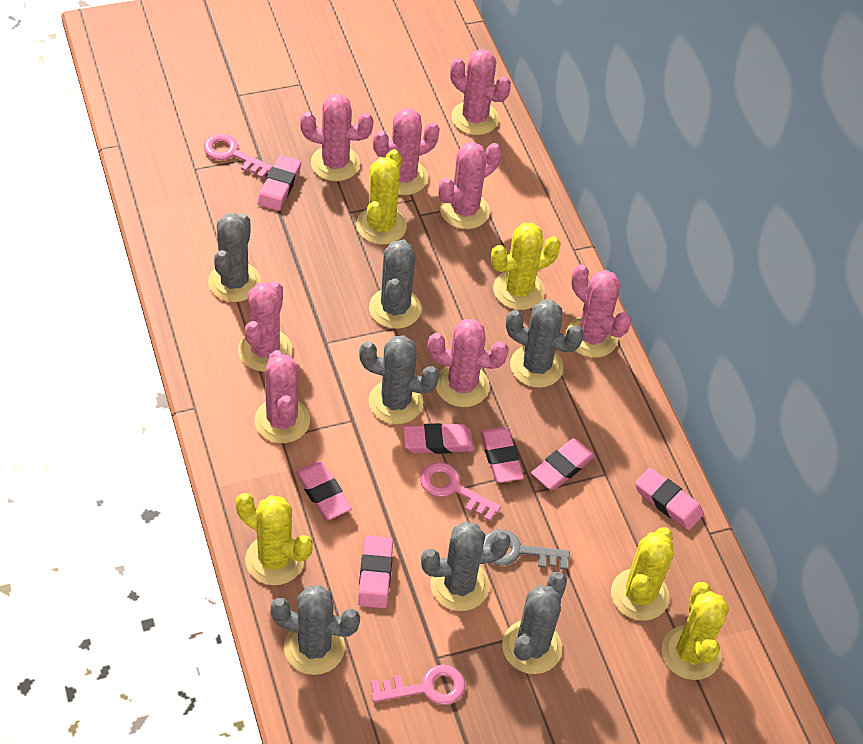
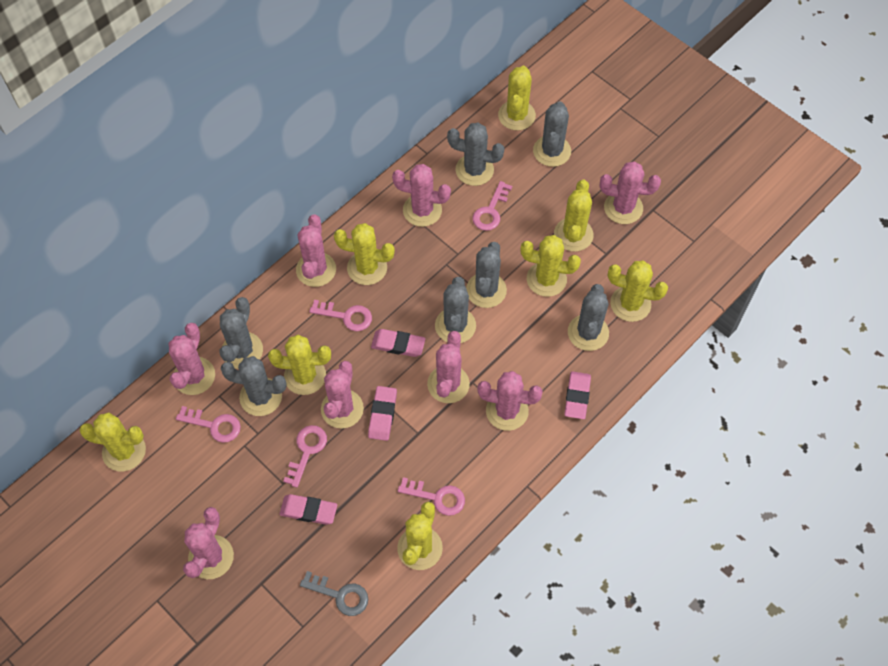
pink eraser: 7 -> 4
pink key: 3 -> 5
yellow cactus: 5 -> 8

